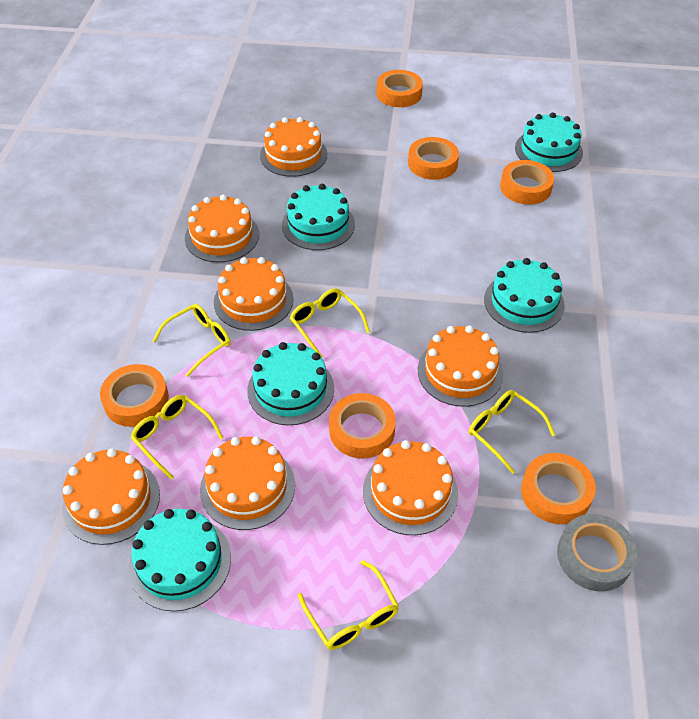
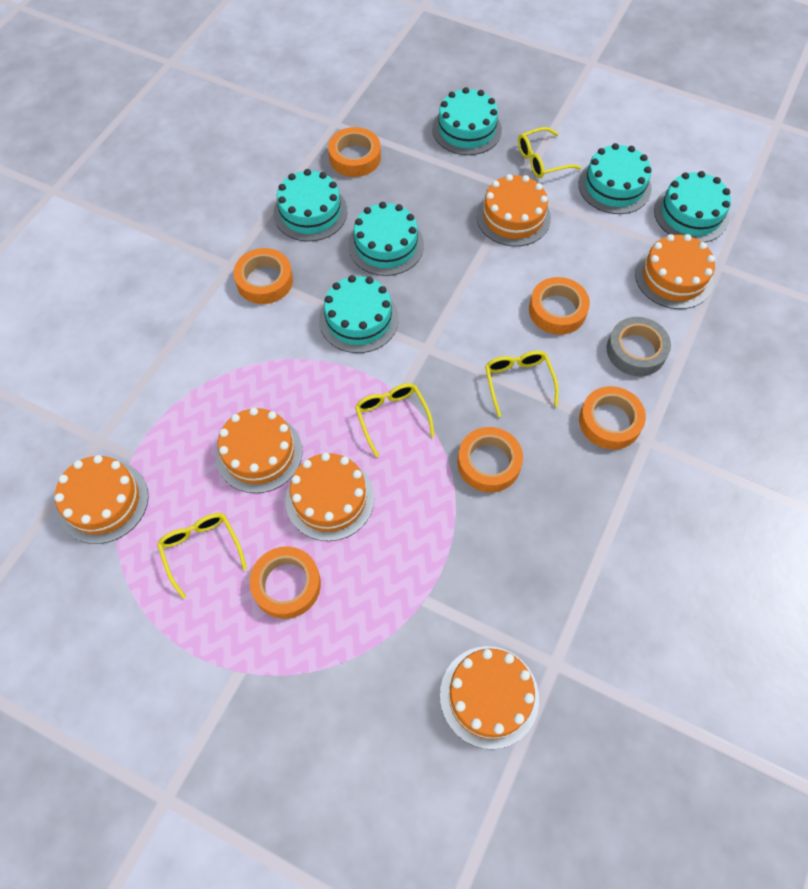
orange cake: 7 -> 6
turquoise cake: 5 -> 6
yellow glasses: 5 -> 4

